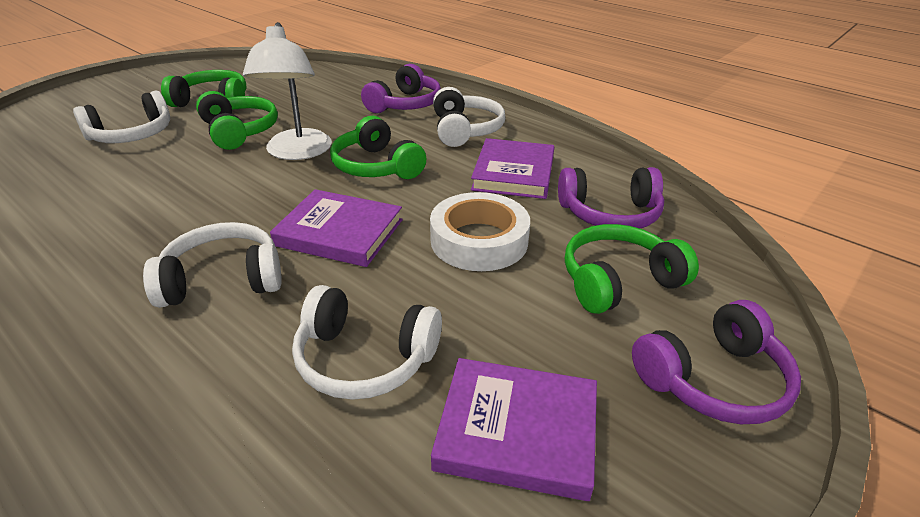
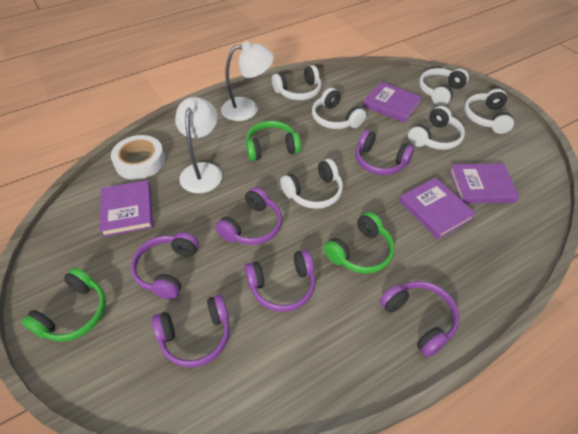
green headphones: 4 -> 3
purple book: 3 -> 4
purple headphones: 3 -> 6
white headphones: 4 -> 6
white lamp: 1 -> 2

